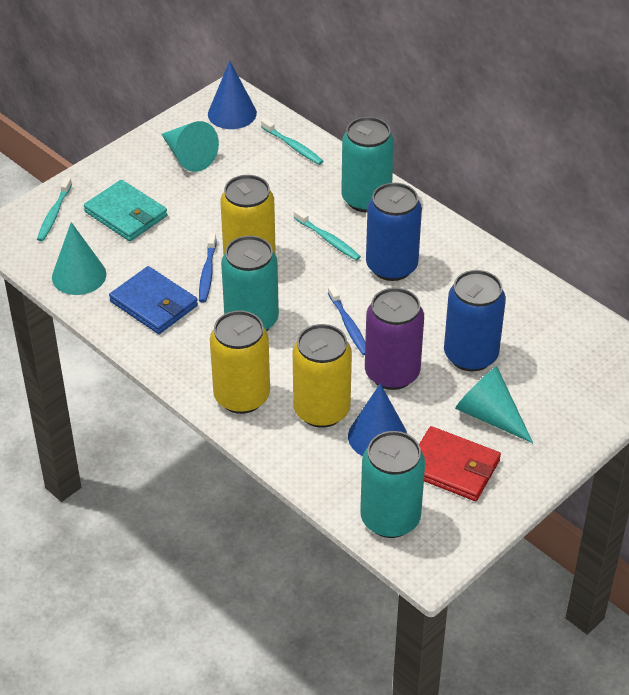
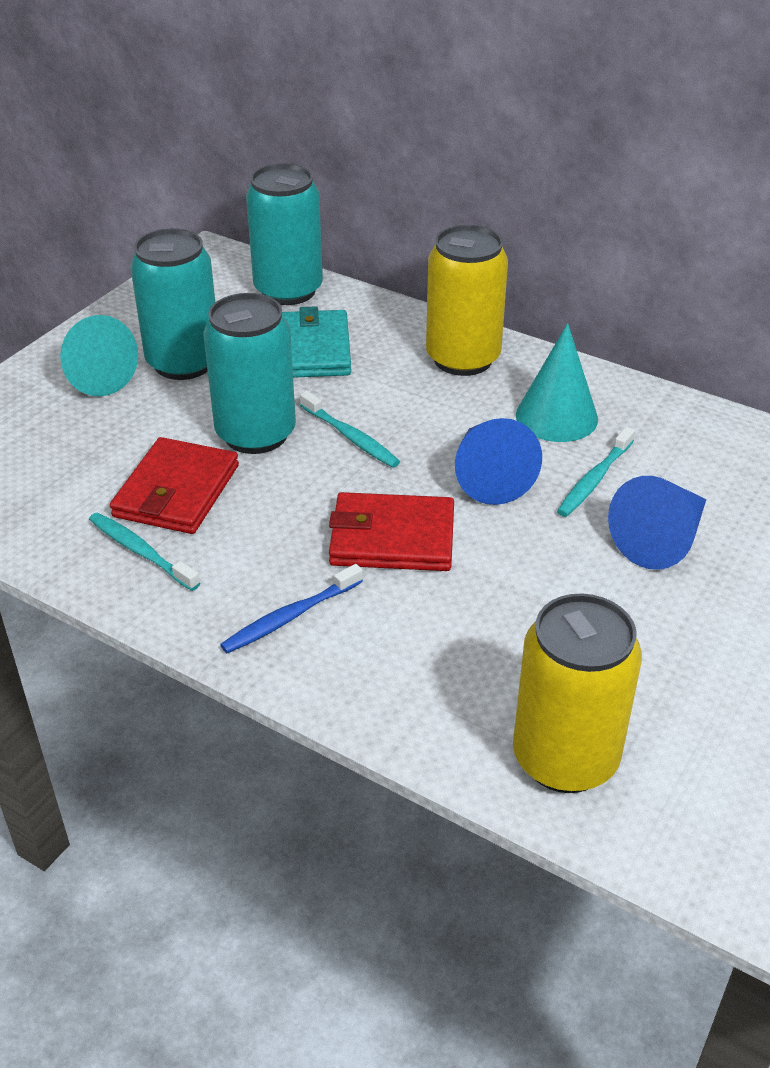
blue can: 2 -> 0
blue toothbrush: 2 -> 1
blue wallet: 1 -> 0
purple can: 1 -> 0
red wallet: 1 -> 2
turquoise cone: 3 -> 2
yellow can: 3 -> 2

